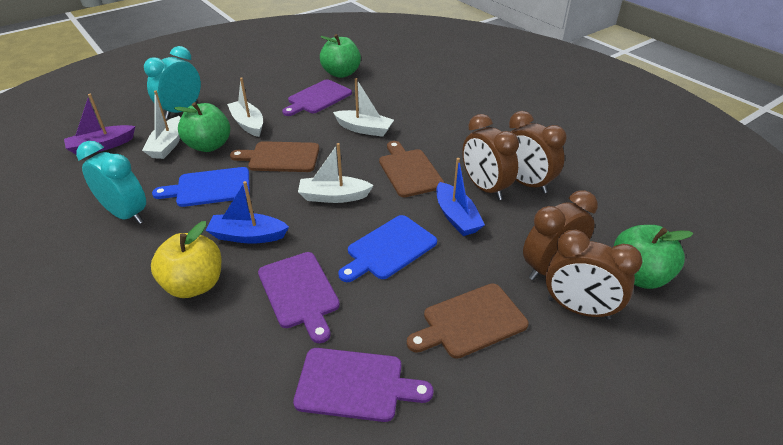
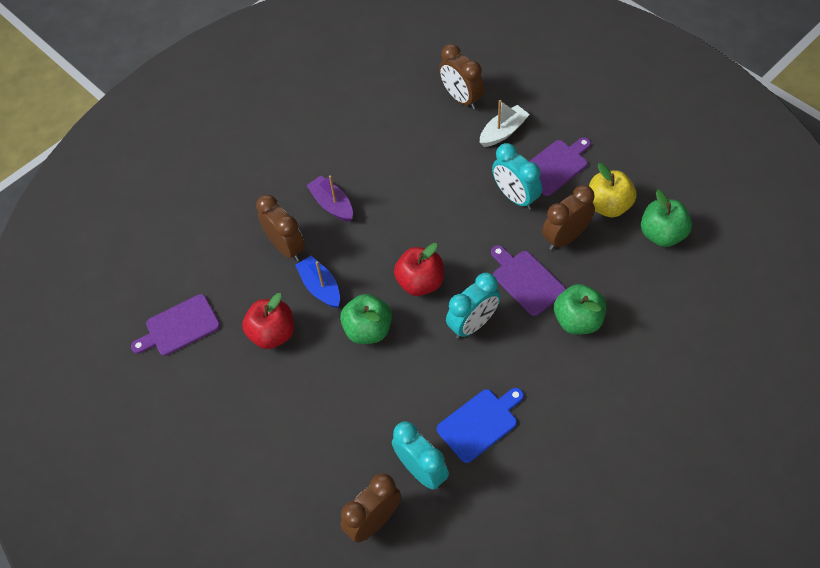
blue boat: 2 -> 1
blue cutting board: 2 -> 1
brown cutting board: 3 -> 0
red apple: 0 -> 2
turquoise clock: 2 -> 3
white boat: 4 -> 1

